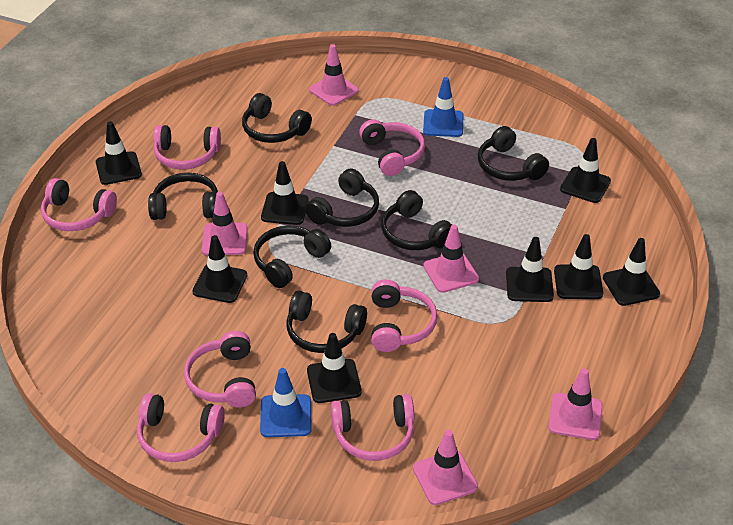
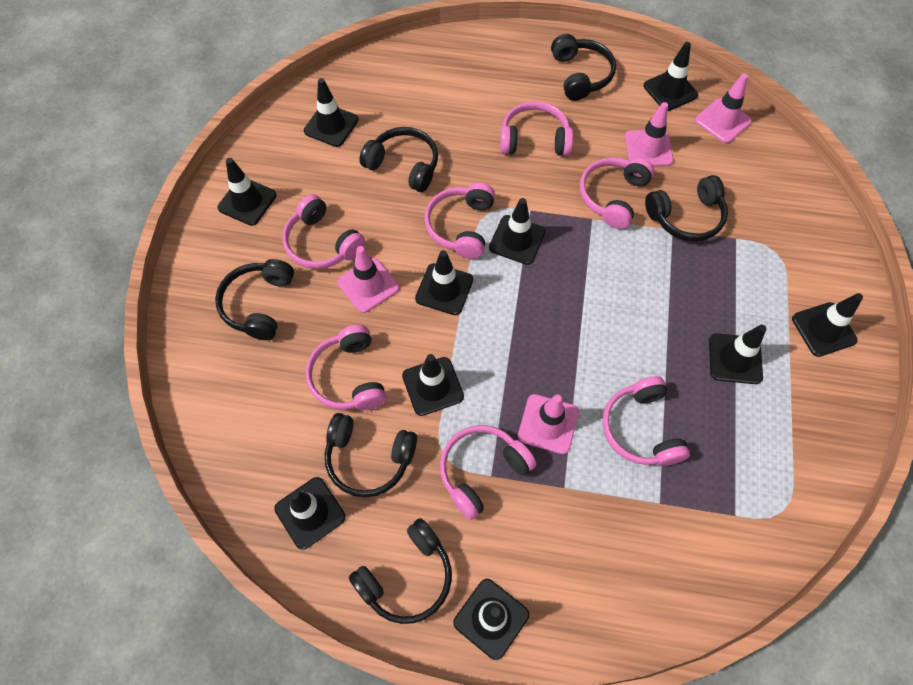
black headphones: 7 -> 6
black traffic cone: 8 -> 10
blue traffic cone: 2 -> 0
pink traffic cone: 5 -> 4

